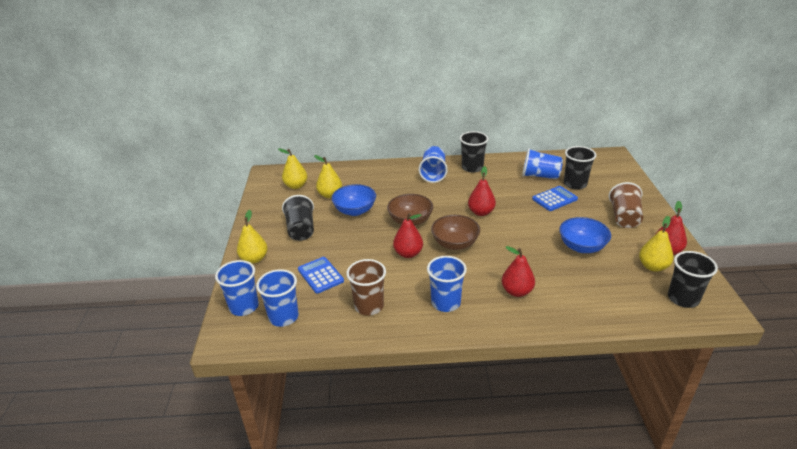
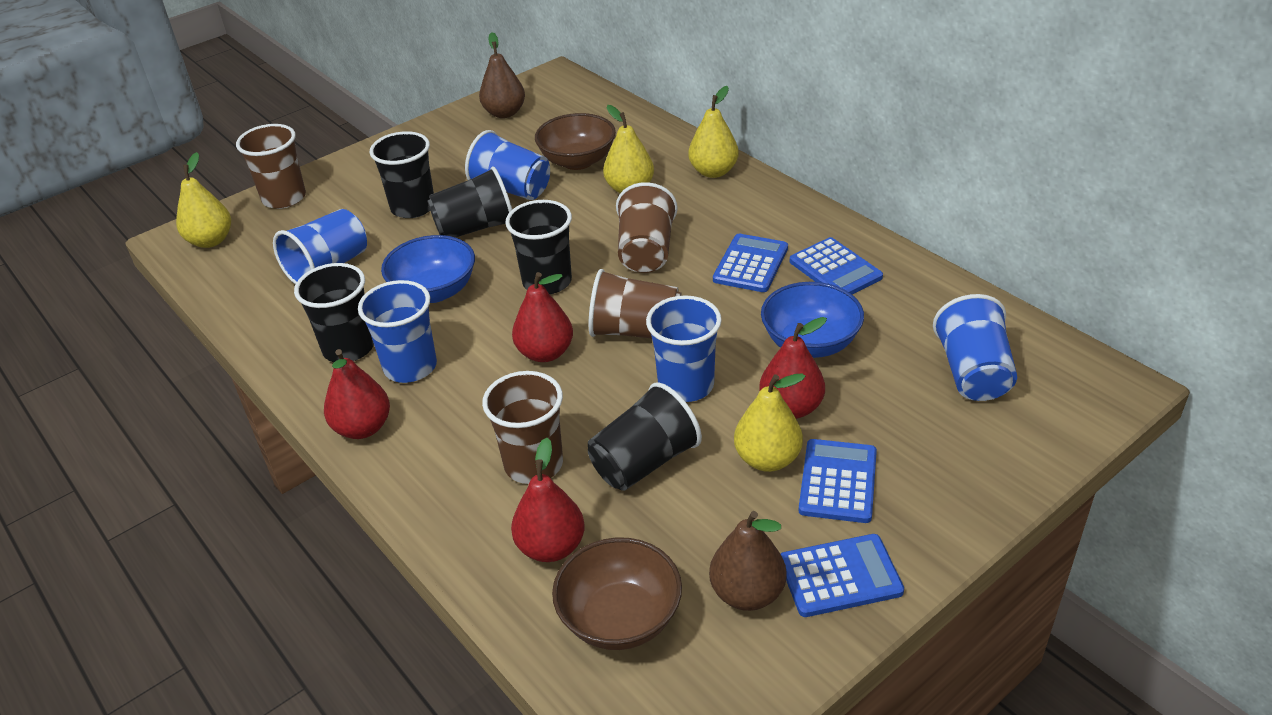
black cup: 4 -> 5
blue calculator: 2 -> 4
brown cup: 2 -> 4
brown pear: 0 -> 2

